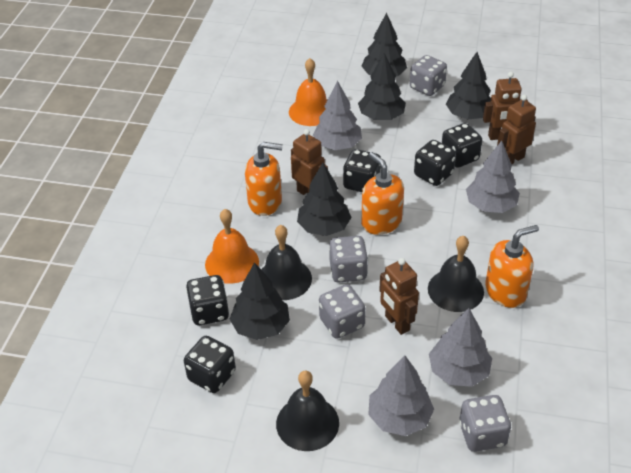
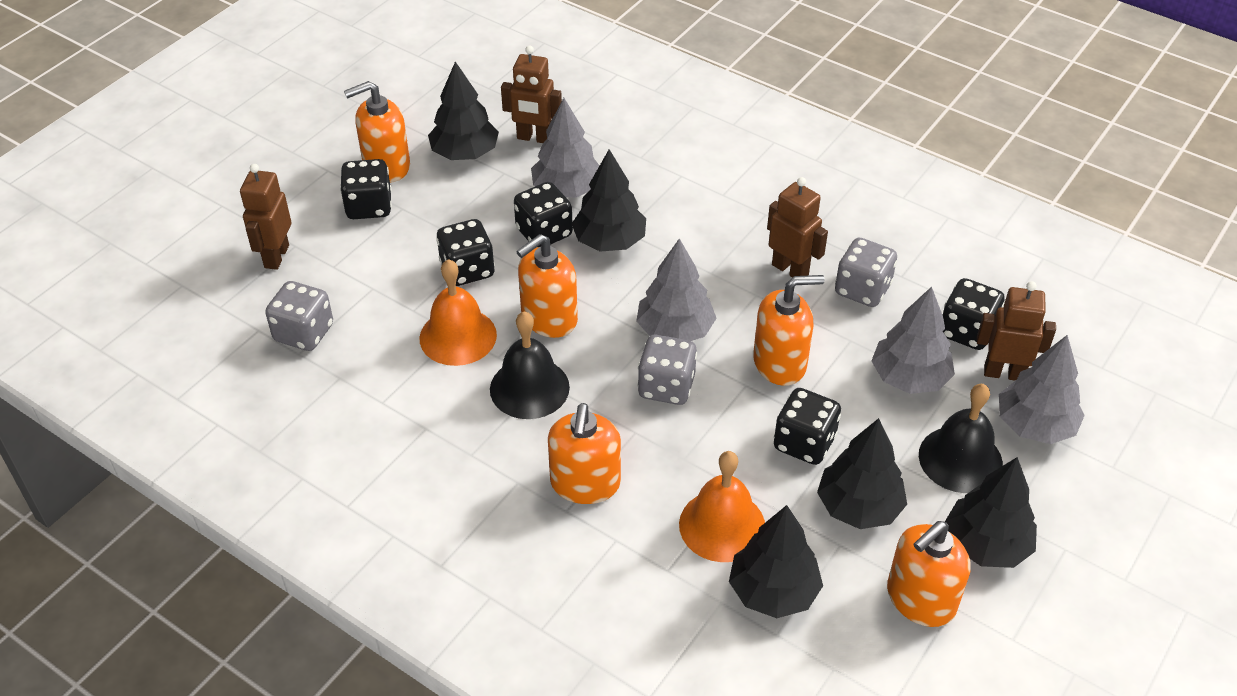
black bell: 3 -> 2
grey dice: 4 -> 3
orange soap dispenser: 3 -> 5

